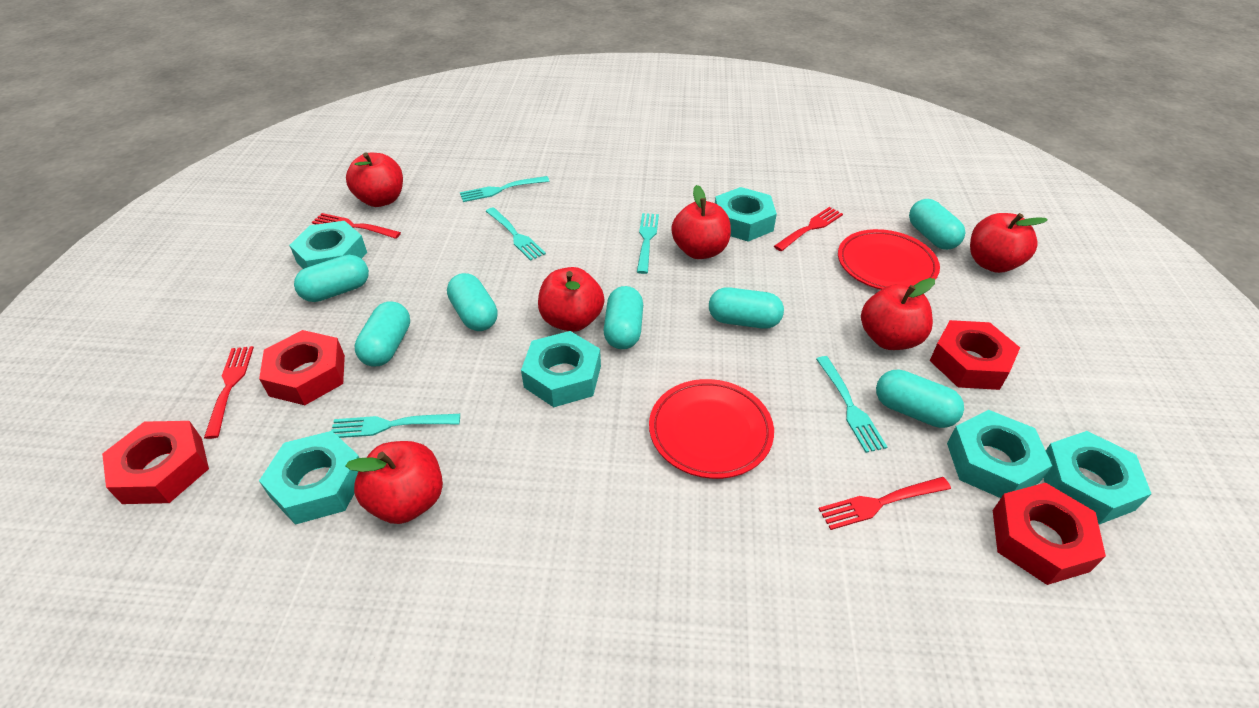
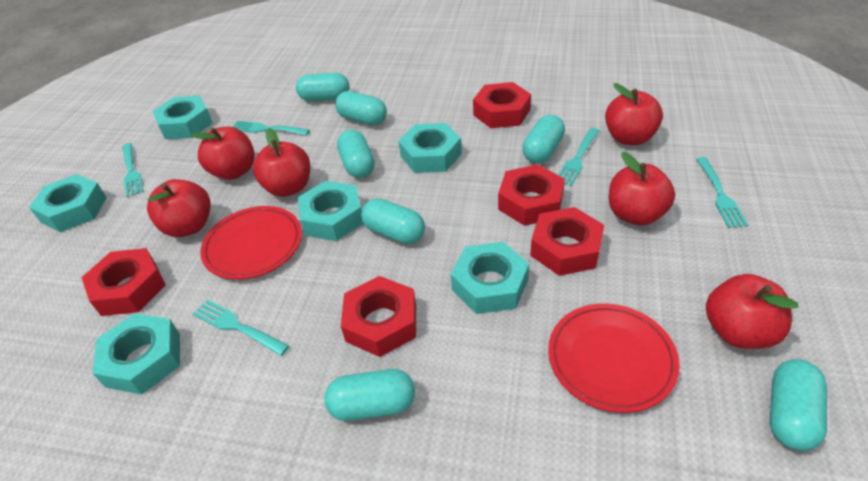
red fork: 4 -> 0
red nut: 4 -> 5

